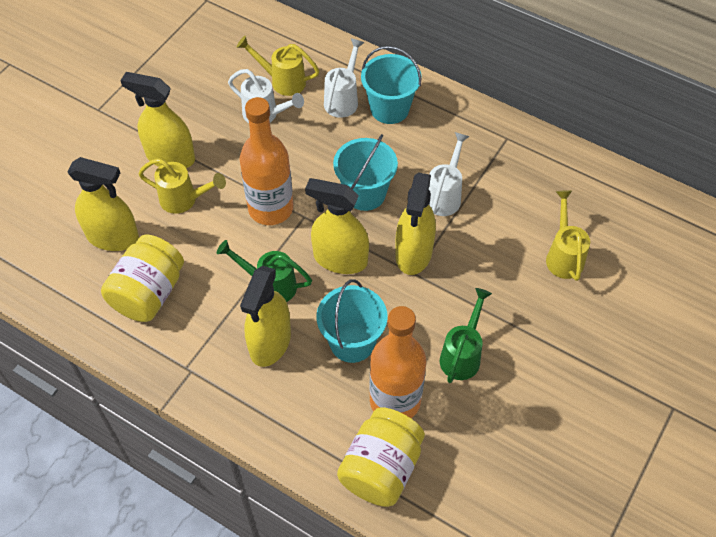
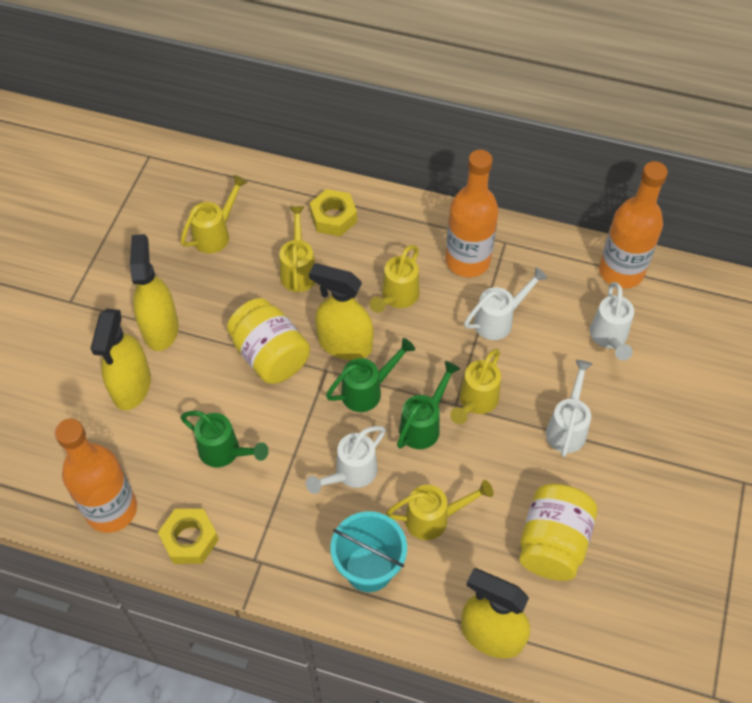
green watering can: 2 -> 3
orange bottle: 2 -> 3
turquoise bucket: 3 -> 1
white watering can: 3 -> 4
yellow nut: 0 -> 2
yellow spray bottle: 5 -> 4
yellow watering can: 3 -> 5

